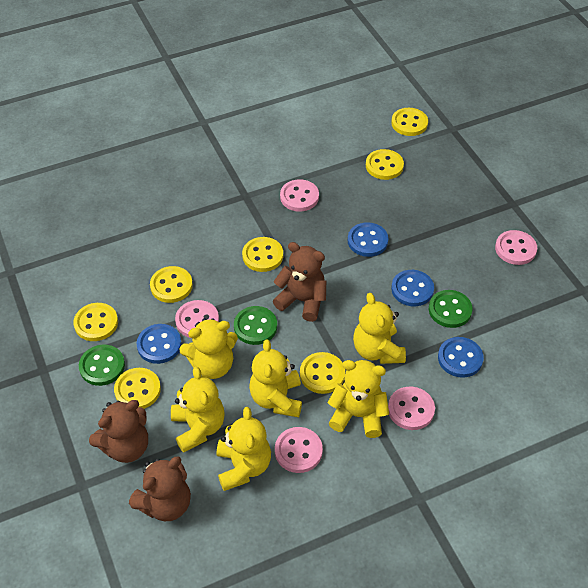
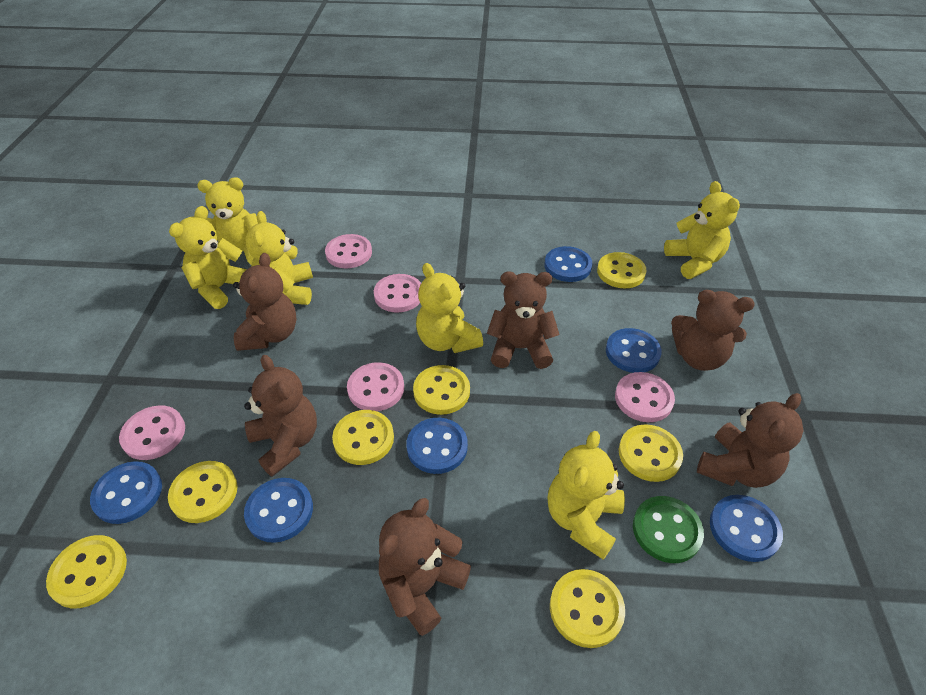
blue button: 4 -> 6
brown teddy bear: 3 -> 6
green button: 3 -> 1

